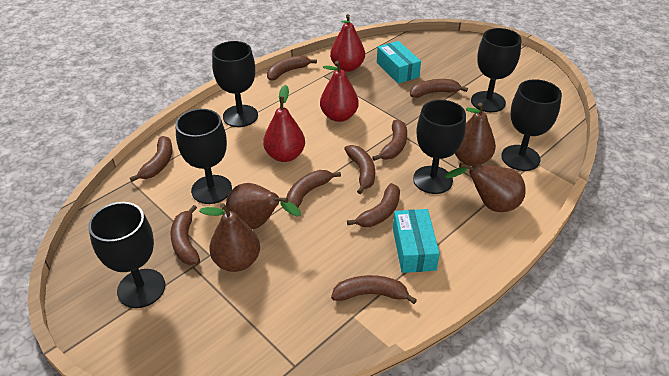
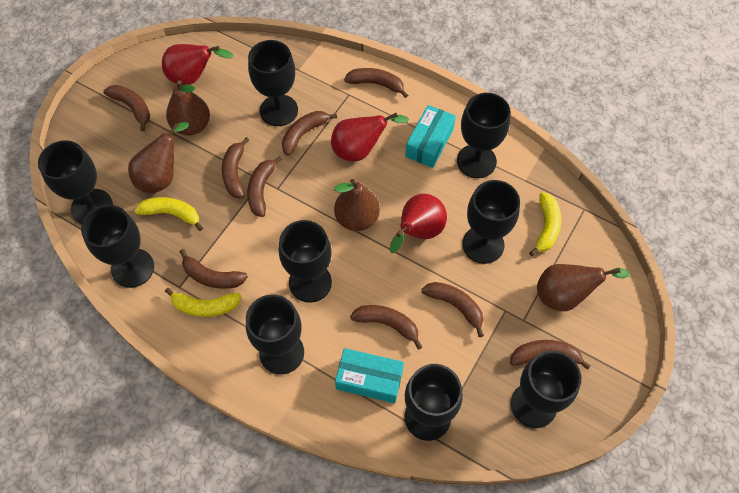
black goblet: 6 -> 9
yellow banana: 0 -> 3

